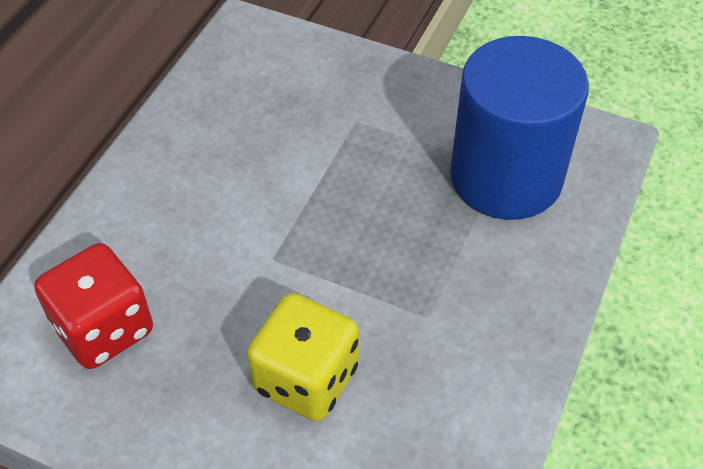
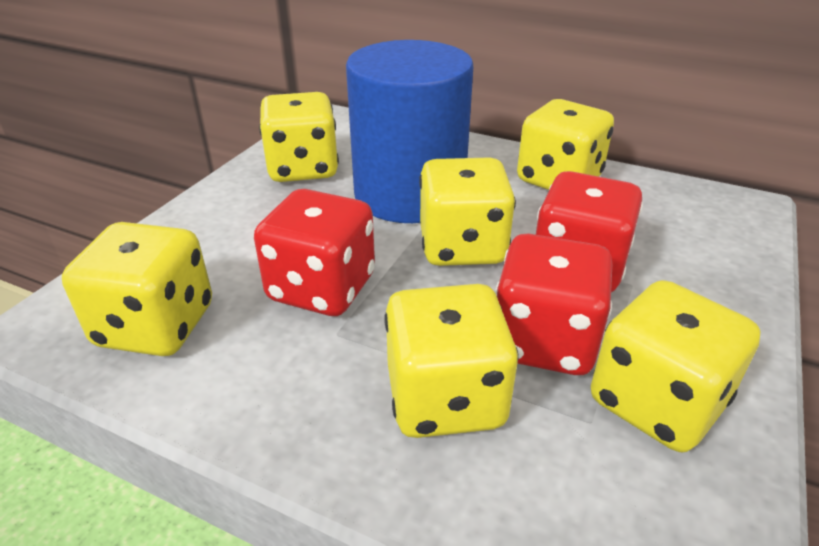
red dice: 1 -> 3
yellow dice: 1 -> 6

